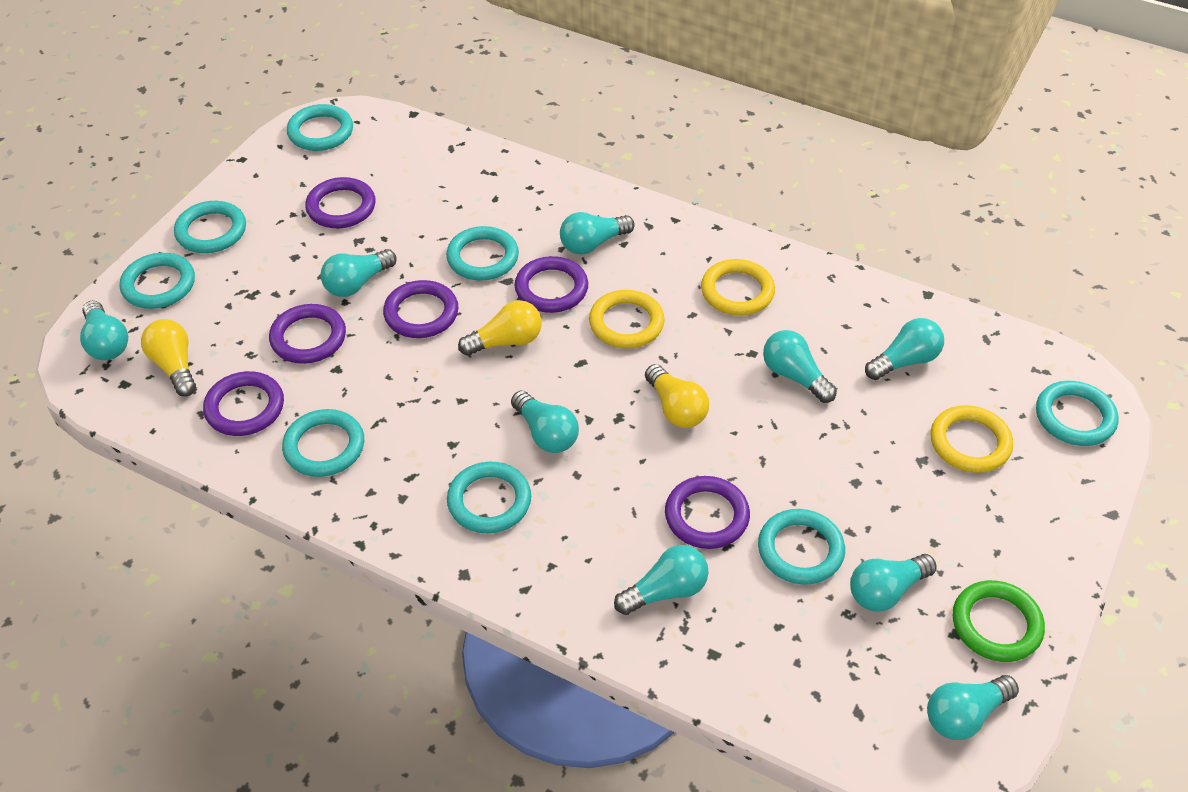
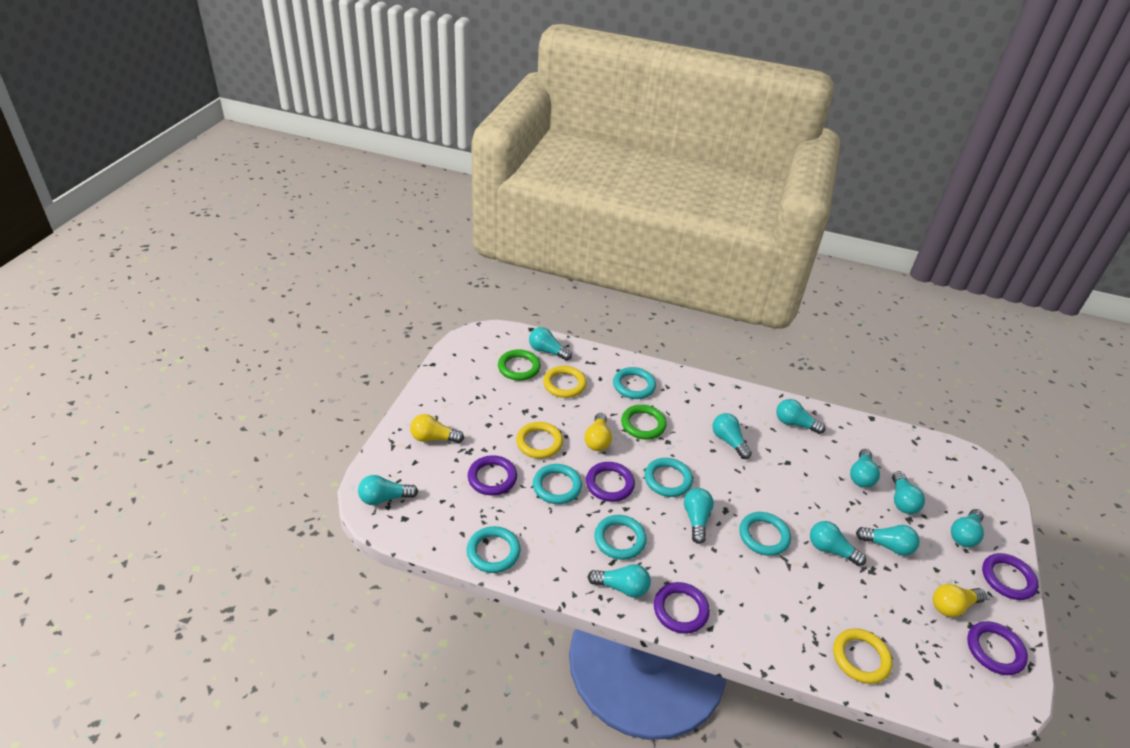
green ring: 1 -> 2
purple ring: 6 -> 5
turquoise light bulb: 9 -> 11
turquoise ring: 8 -> 6

